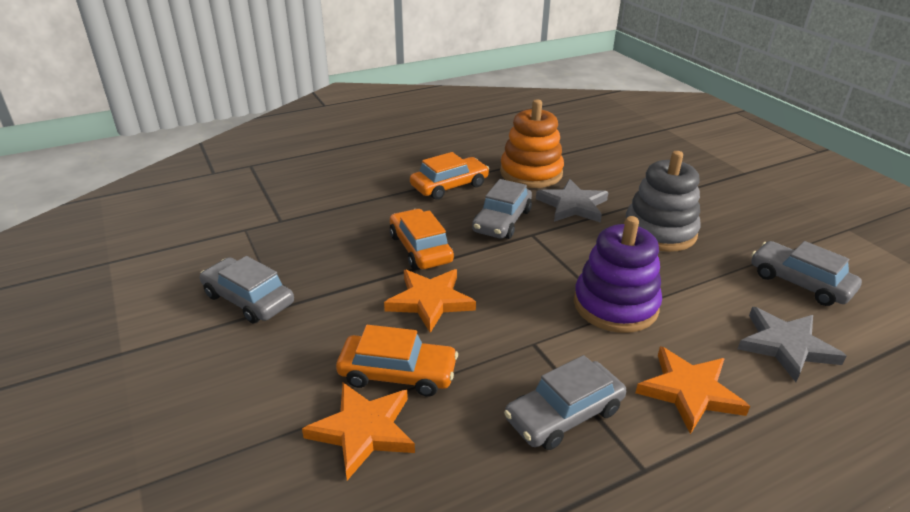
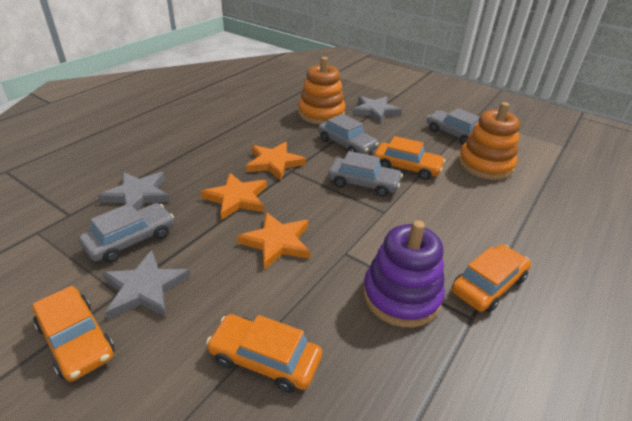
grey stacking toy: 1 -> 0
grey star: 2 -> 3
orange car: 3 -> 4
orange stacking toy: 1 -> 2

